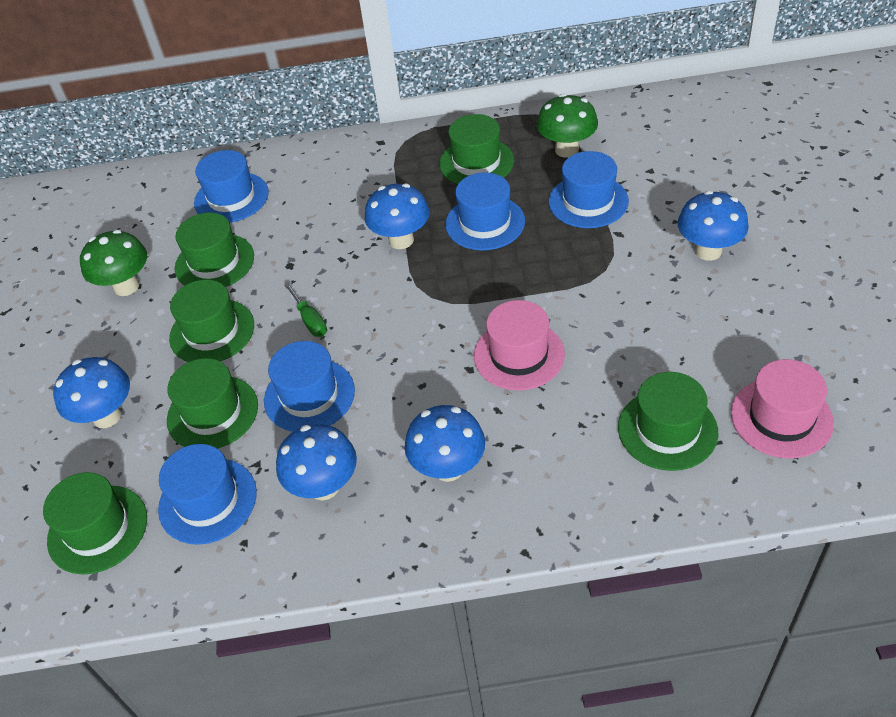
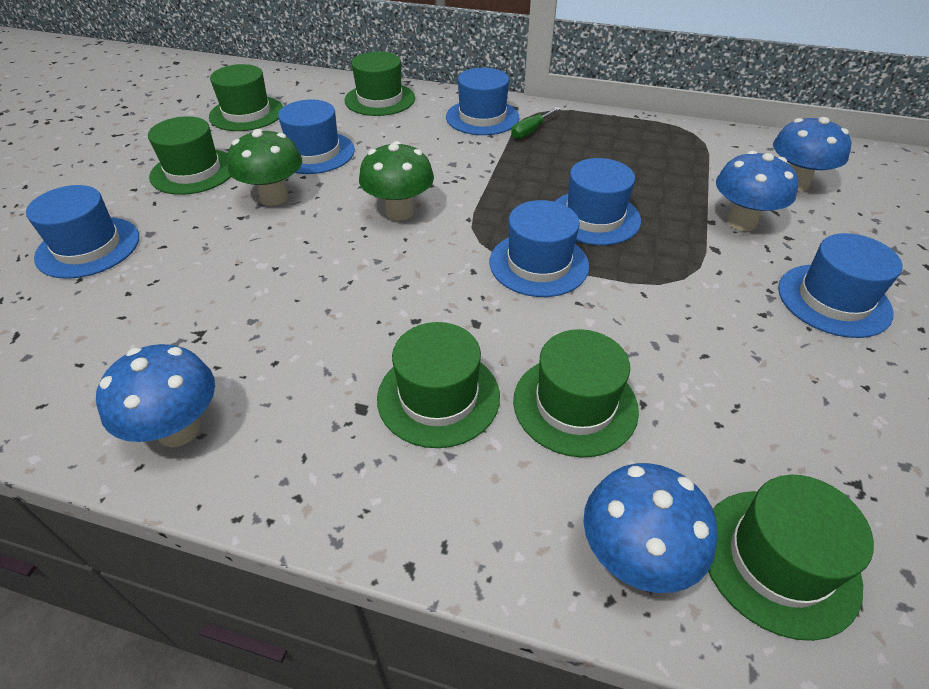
blue hat: 5 -> 6
blue mushroom: 5 -> 4
pink hat: 2 -> 0

